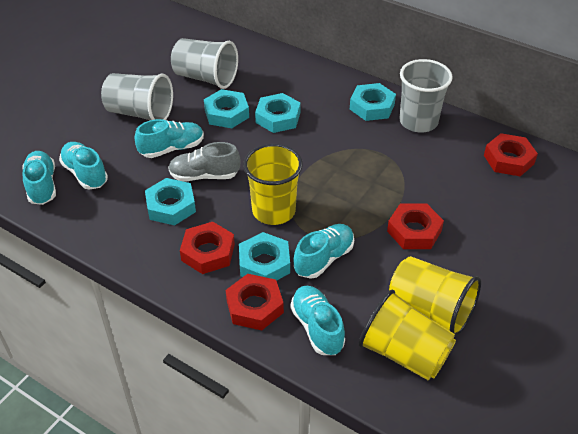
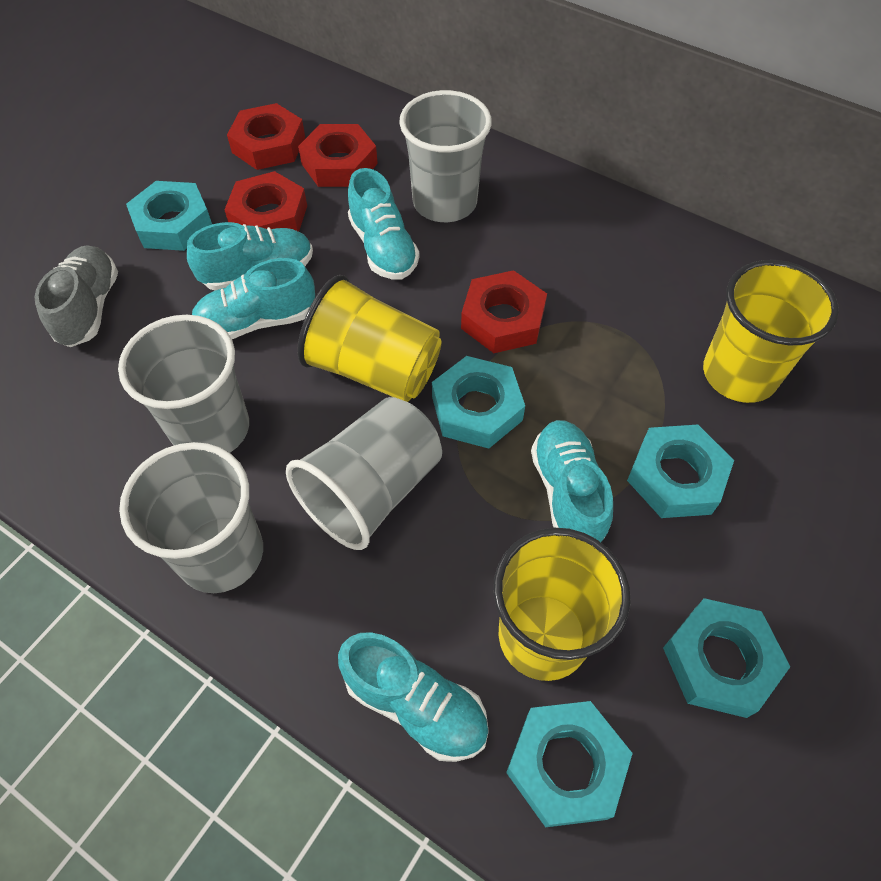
grey cup: 3 -> 4

